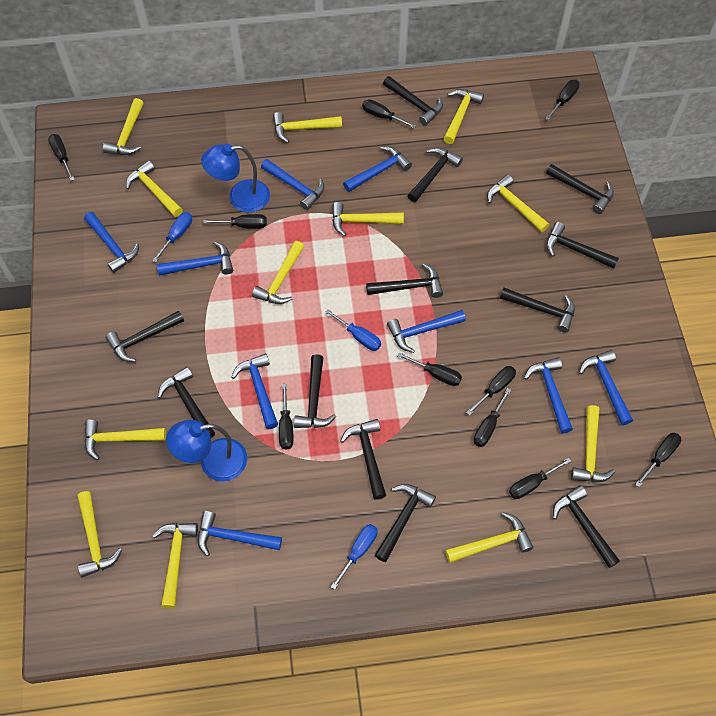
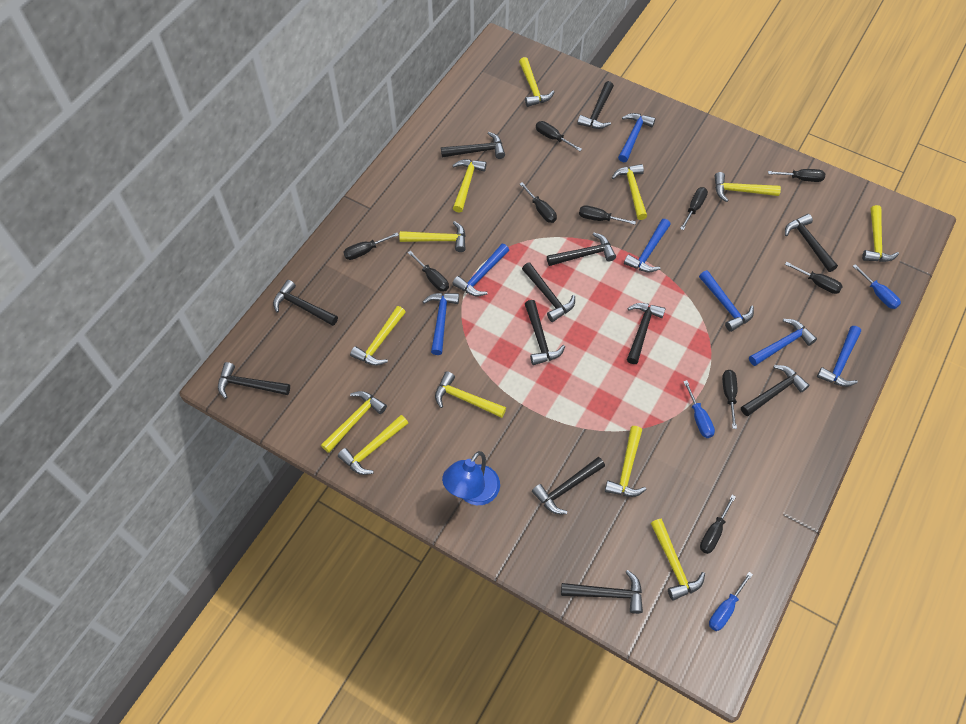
blue hammer: 9 -> 7
blue lamp: 2 -> 1

